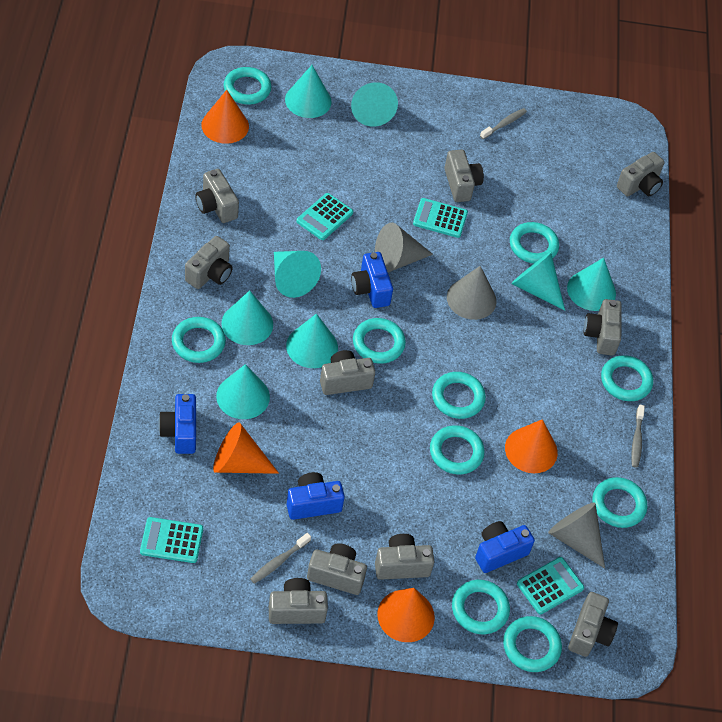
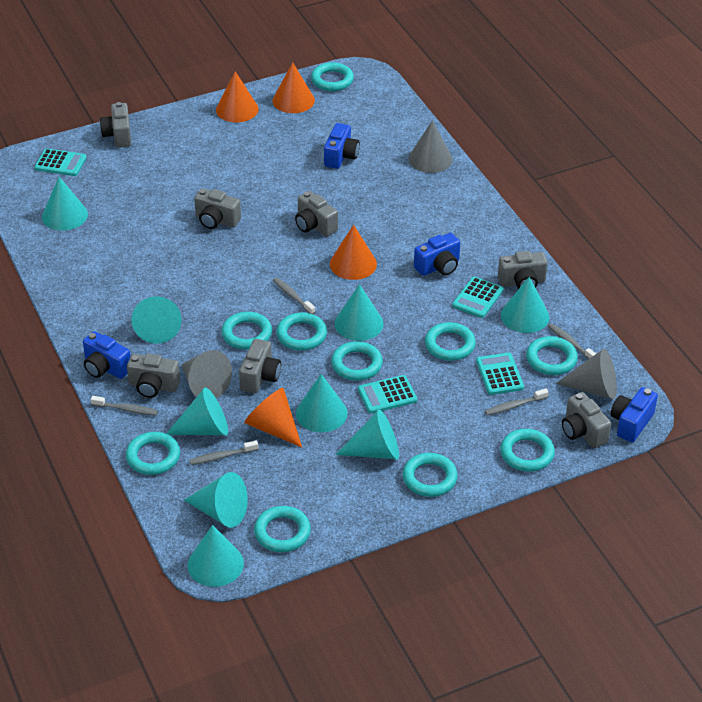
grey camera: 10 -> 7
grey toothbrush: 3 -> 5
turquoise cone: 8 -> 9

